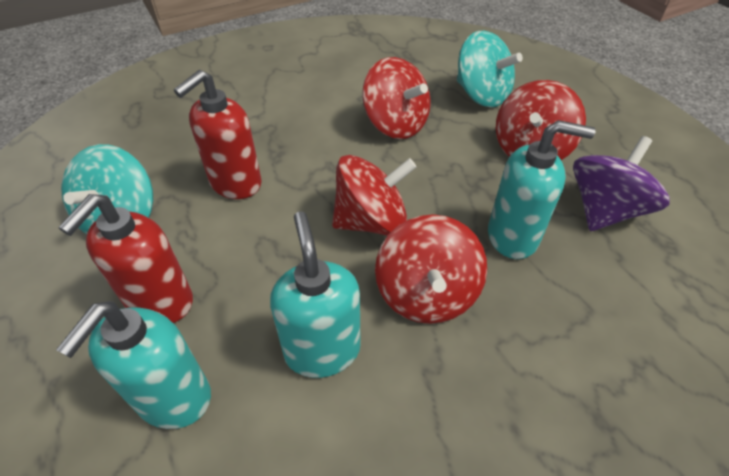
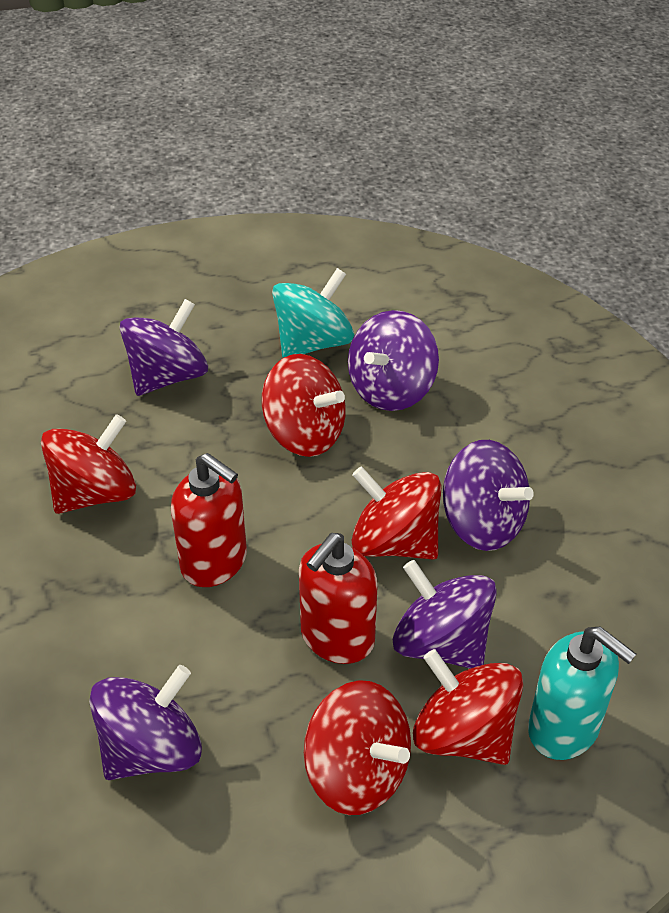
purple spinning top: 1 -> 5
red spinning top: 4 -> 5
turquoise soap dispenser: 3 -> 1
turquoise spinning top: 2 -> 1

